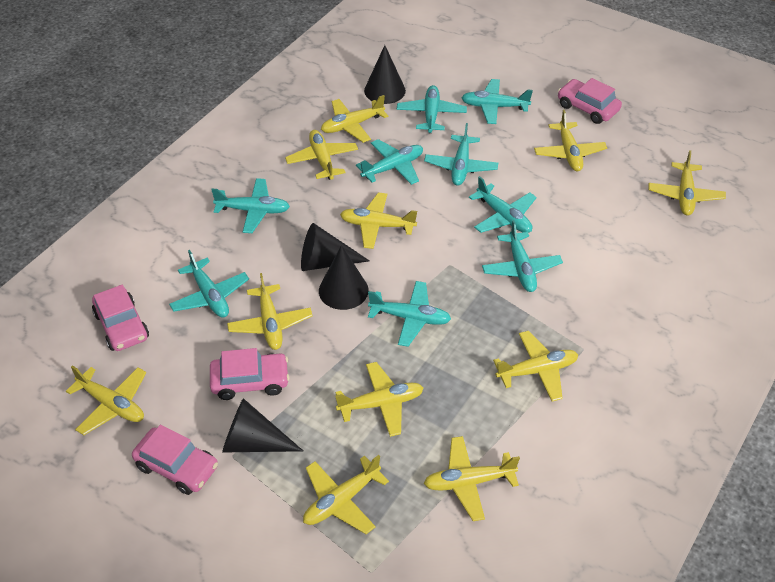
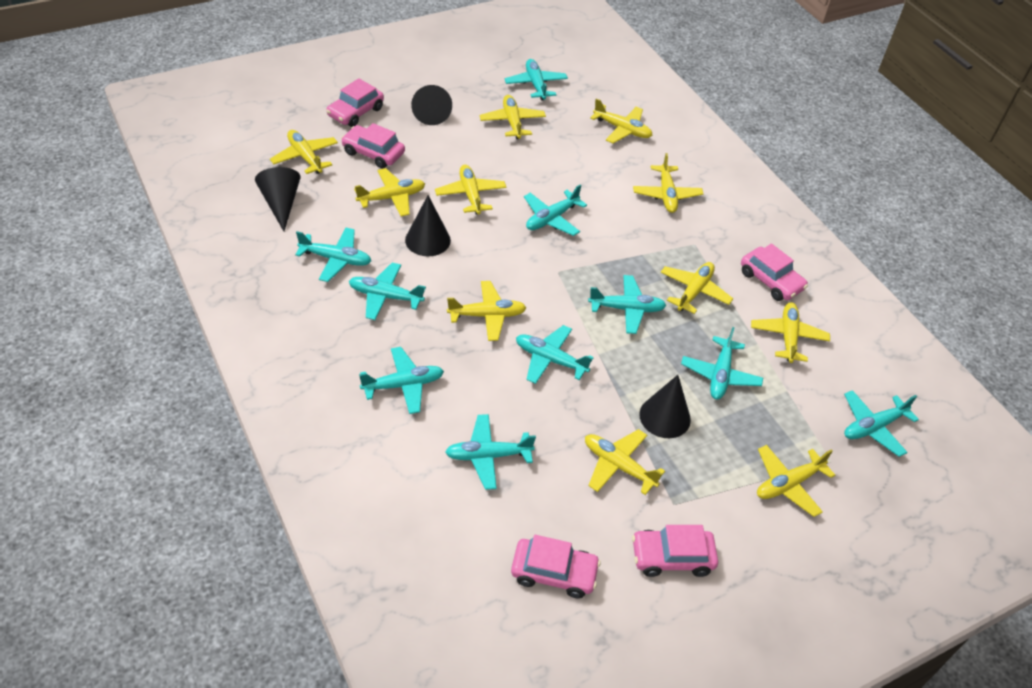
pink car: 4 -> 5
turquoise plane: 9 -> 10

